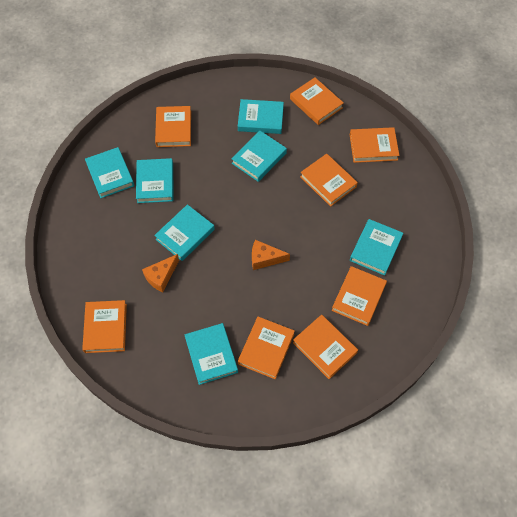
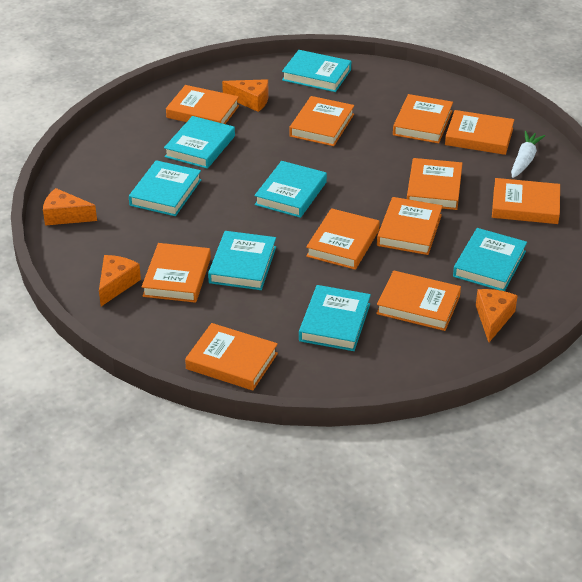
orange book: 8 -> 11
orange cheese: 2 -> 4
white carrot: 0 -> 1

